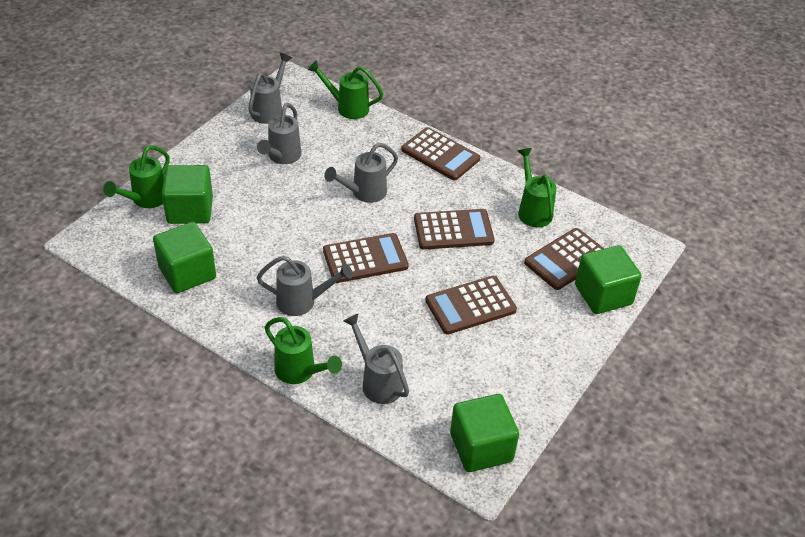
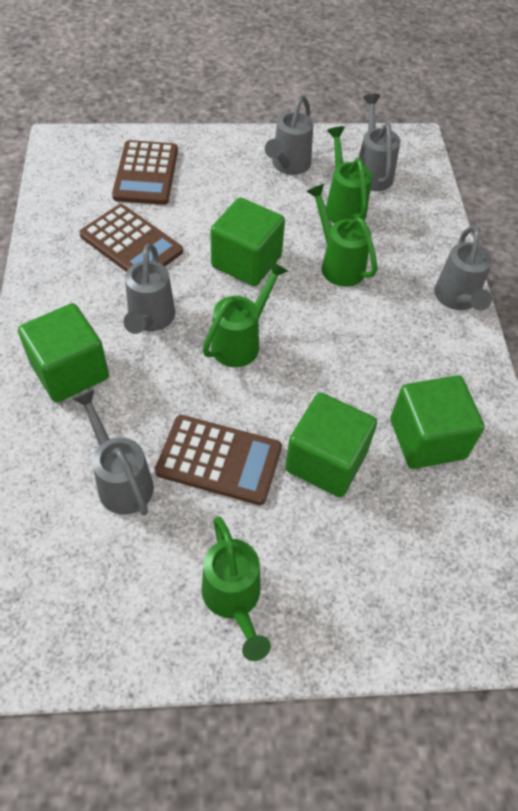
brown calculator: 5 -> 3

